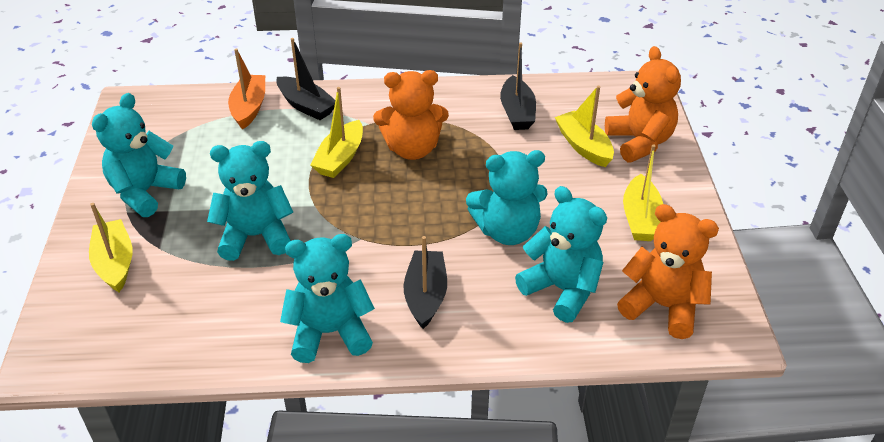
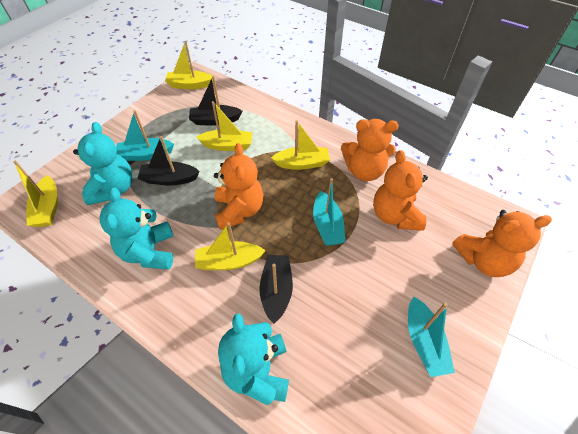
orange boat: 1 -> 0
orange teddy bear: 3 -> 4
turquoise boat: 0 -> 3
turquoise teddy bear: 5 -> 3
yellow boat: 4 -> 5

